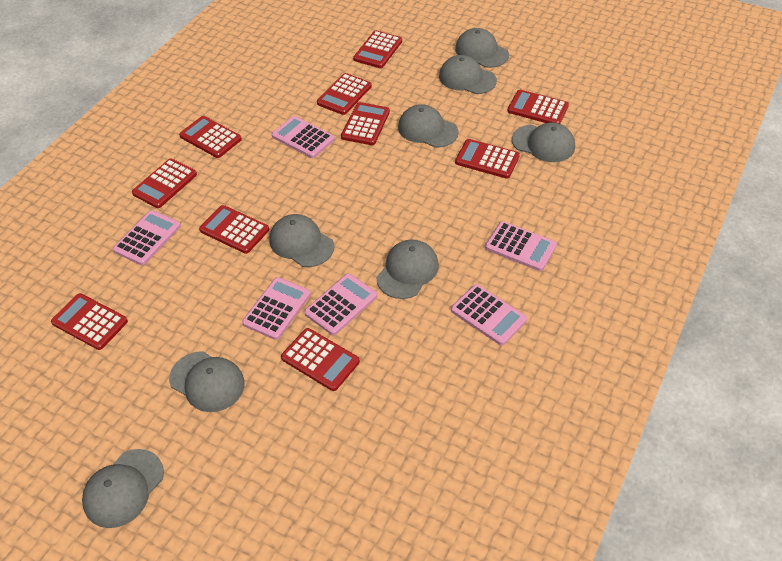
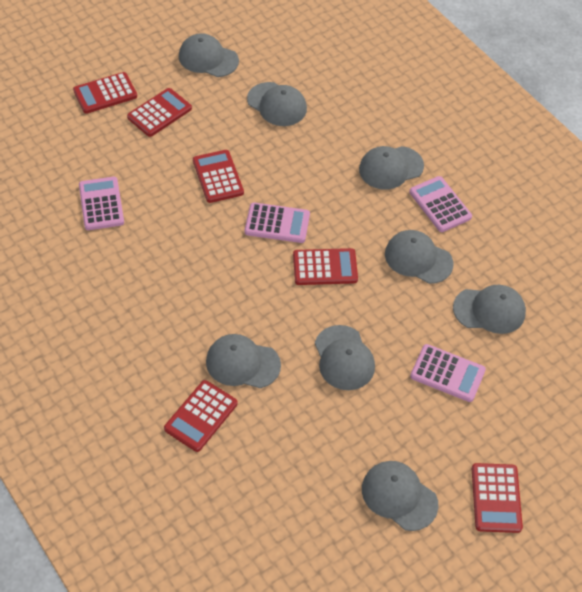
pink calculator: 6 -> 4
red calculator: 10 -> 6

